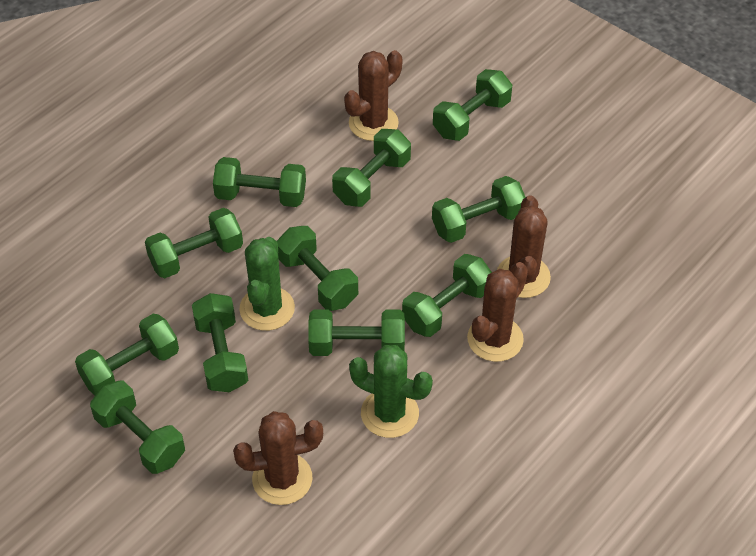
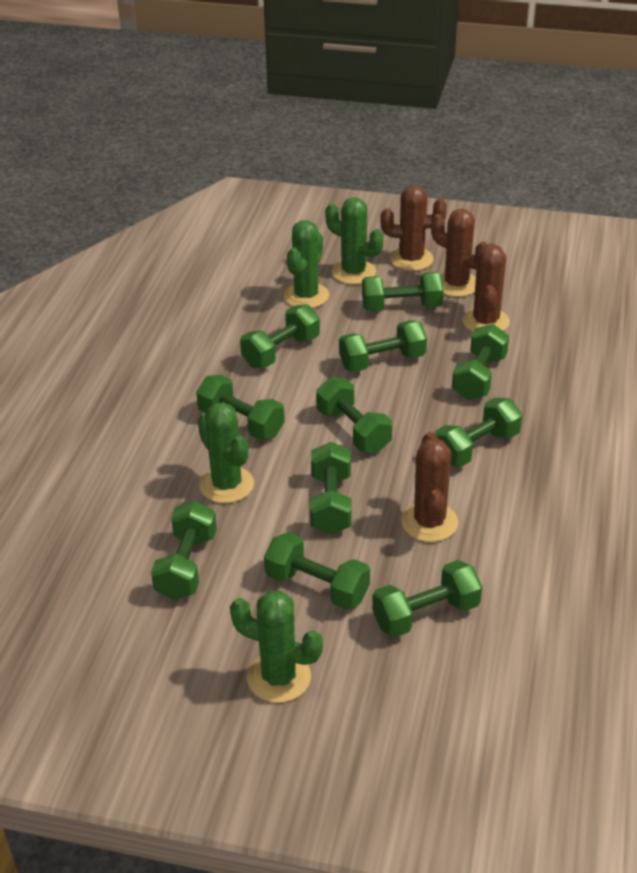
green cactus: 2 -> 4

